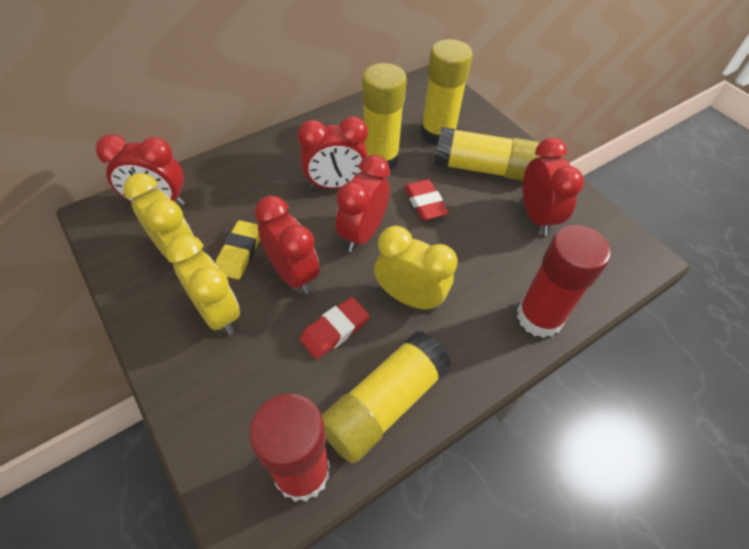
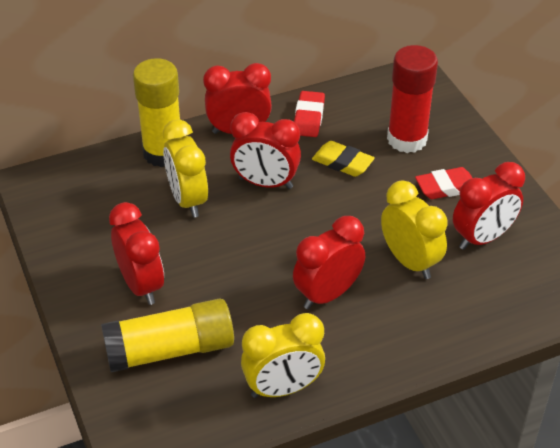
red glue stick: 2 -> 1
yellow glue stick: 4 -> 2

